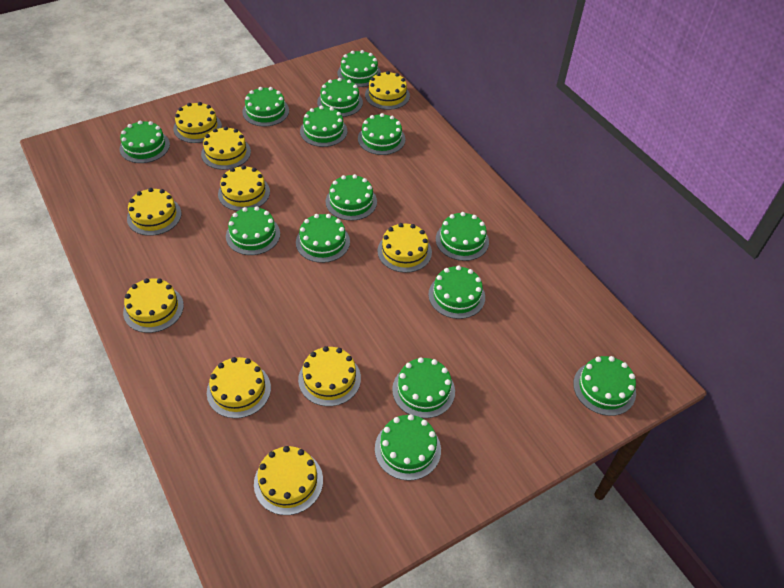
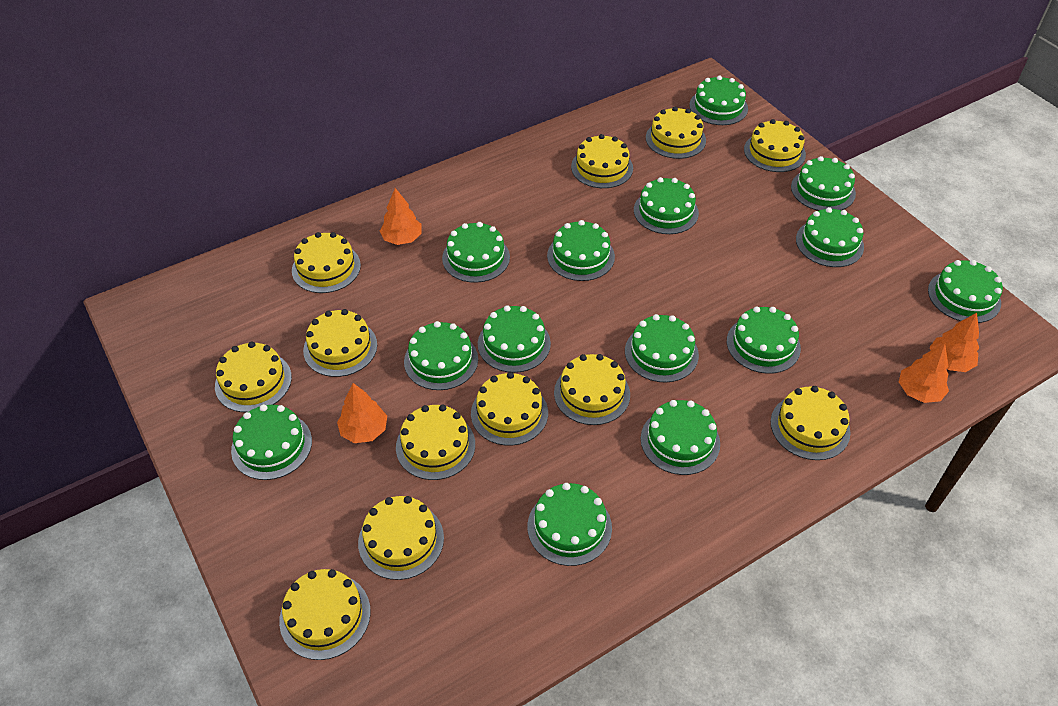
orange tree: 0 -> 4
yellow cake: 10 -> 12

